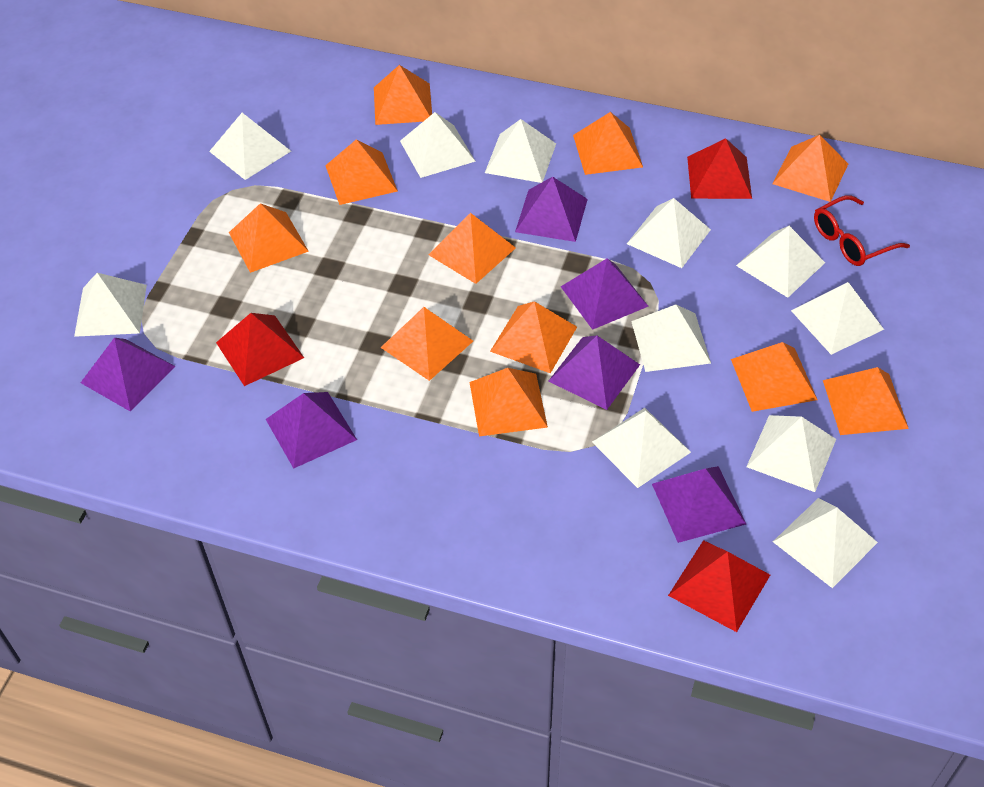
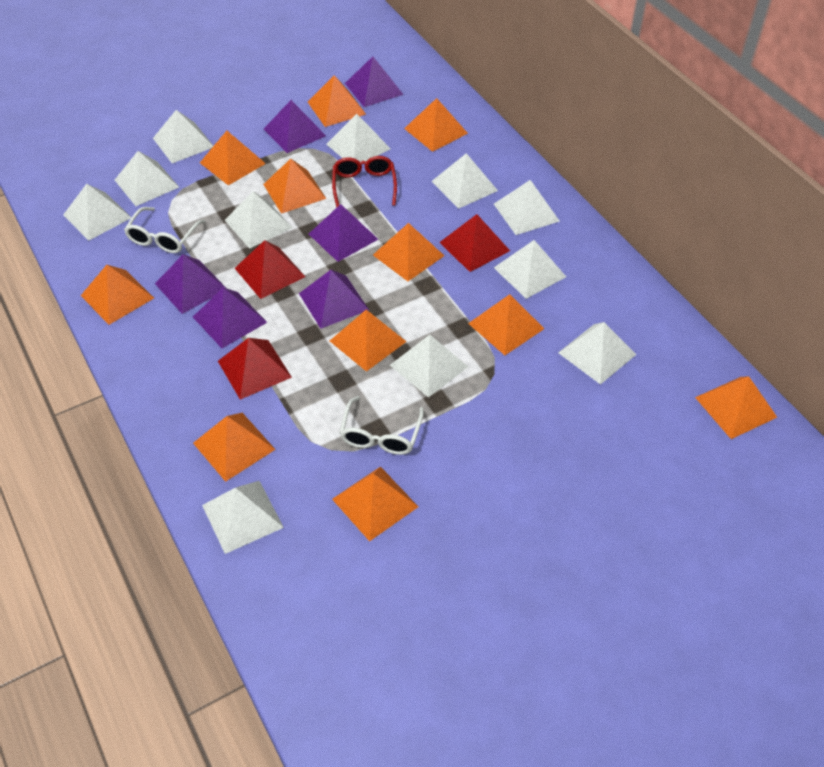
white glasses: 0 -> 2

